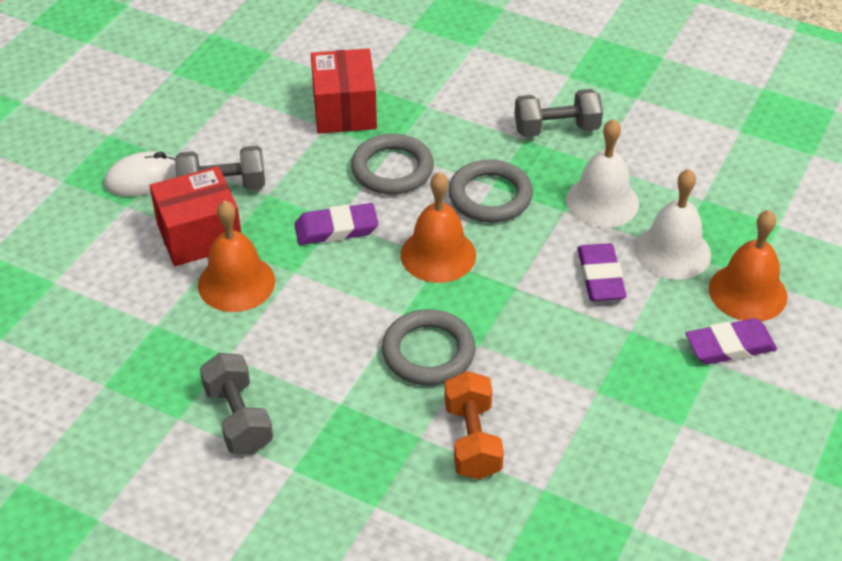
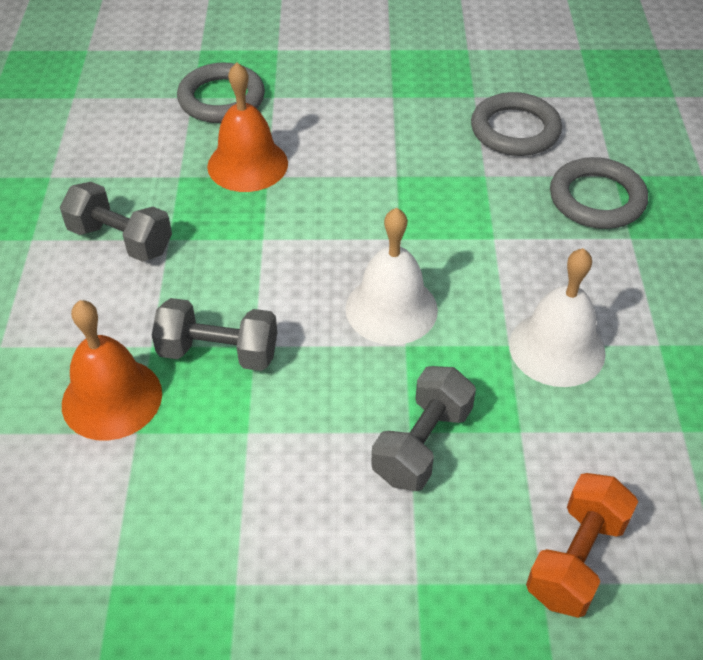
orange bell: 3 -> 2
purple eraser: 3 -> 0
red box: 2 -> 0
white mouse: 1 -> 0

